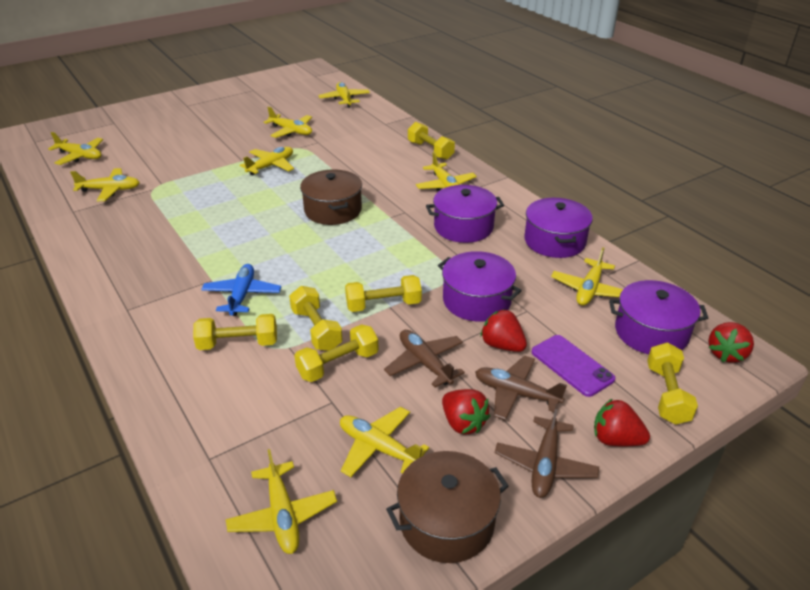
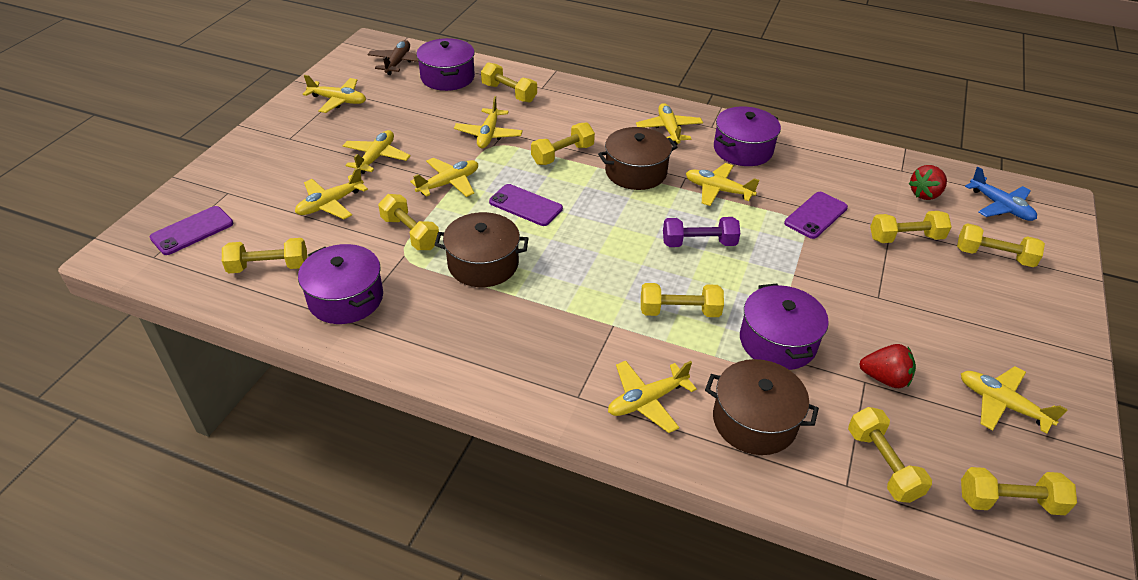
brown plane: 3 -> 1
brown pot: 2 -> 3
purple dumbbell: 0 -> 1
purple phone: 1 -> 3
red strawberry: 4 -> 2
yellow dumbbell: 6 -> 9

